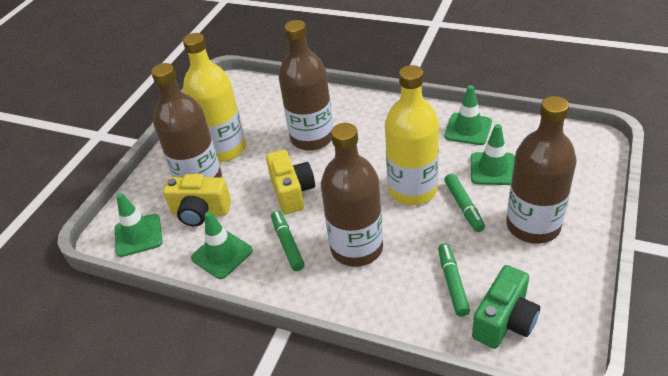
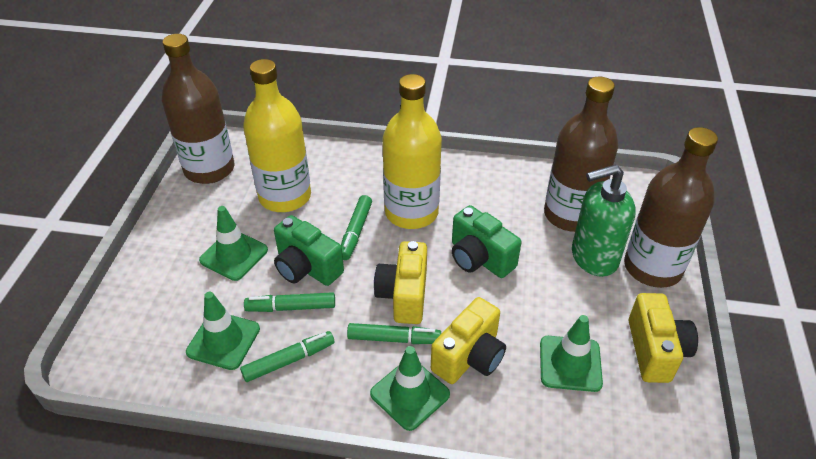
brown bottle: 4 -> 3
green camera: 1 -> 2
green marker: 3 -> 4
green soap dispenser: 0 -> 1
yellow camera: 2 -> 3

